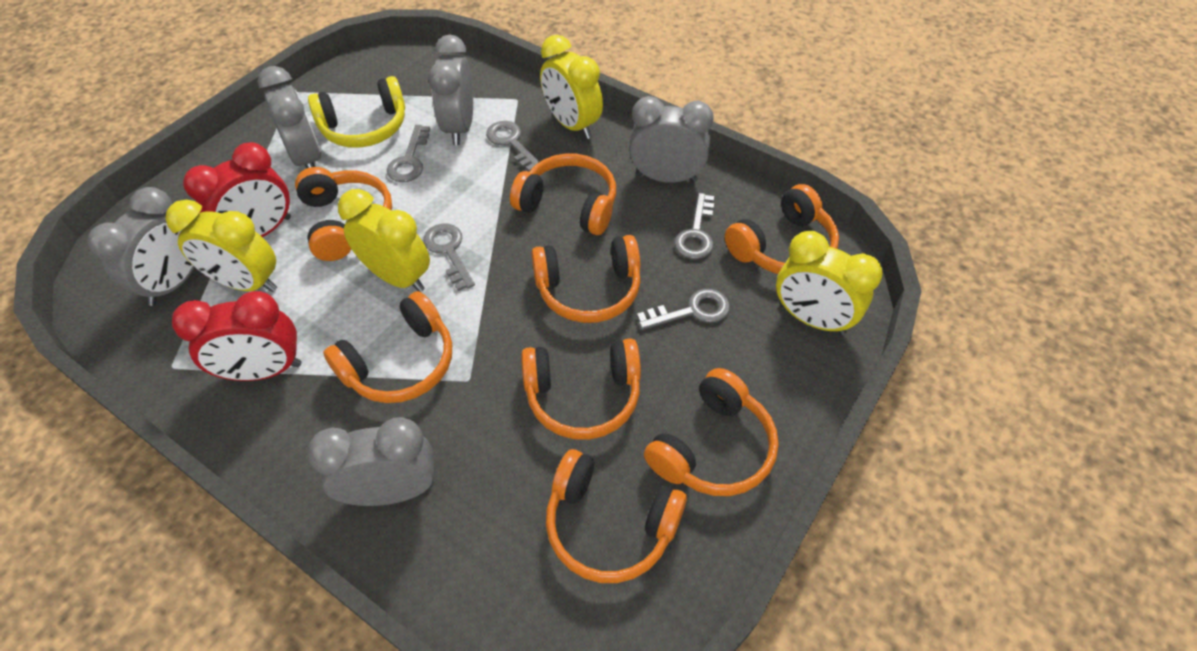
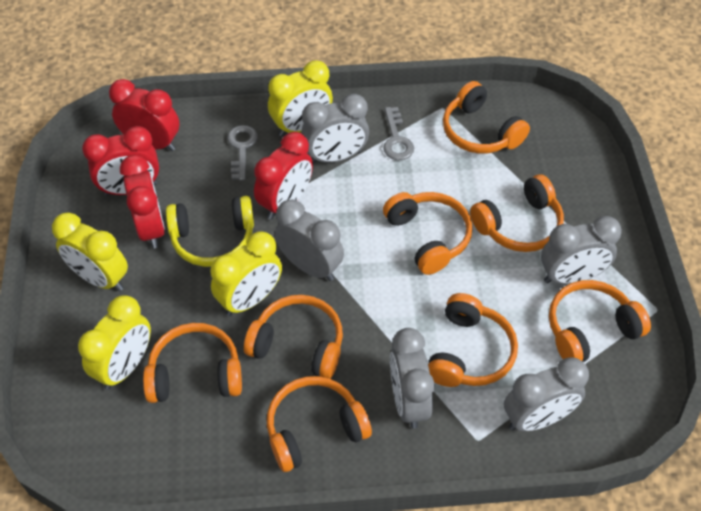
grey key: 5 -> 2
red clock: 2 -> 4

